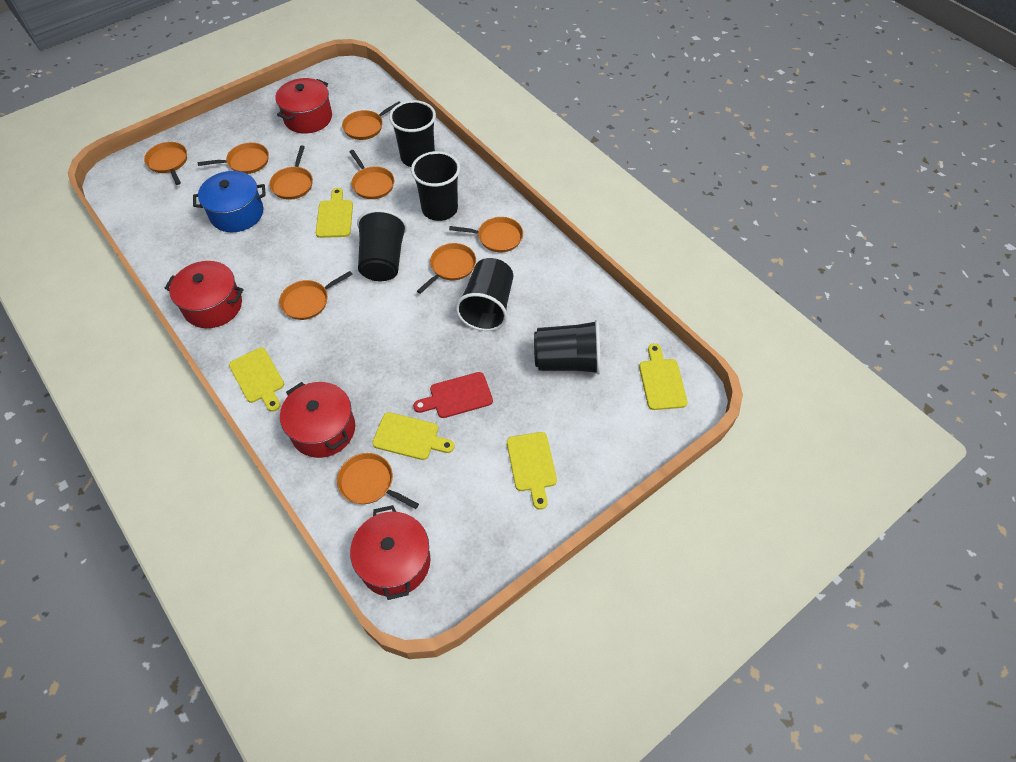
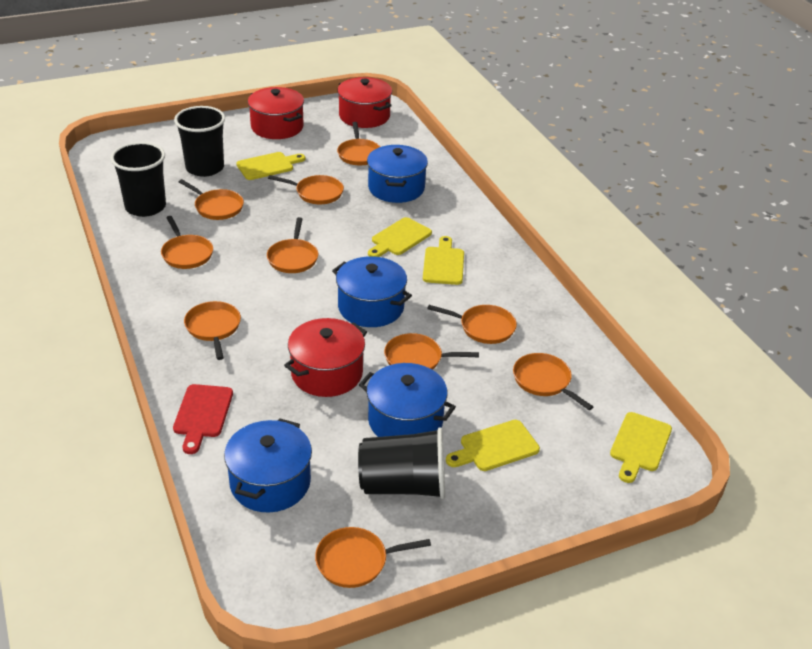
black cup: 5 -> 3
blue pot: 1 -> 4
orange pan: 9 -> 10
red pot: 4 -> 3

